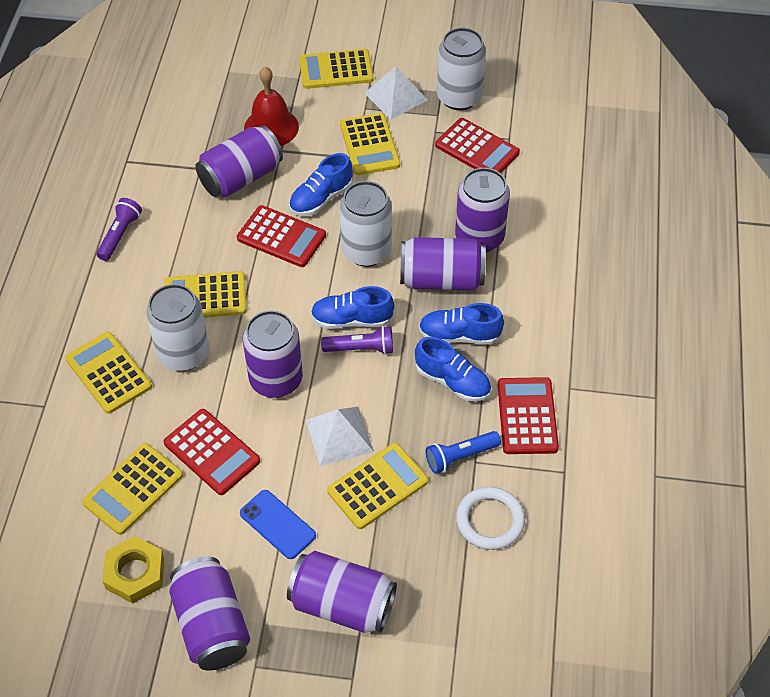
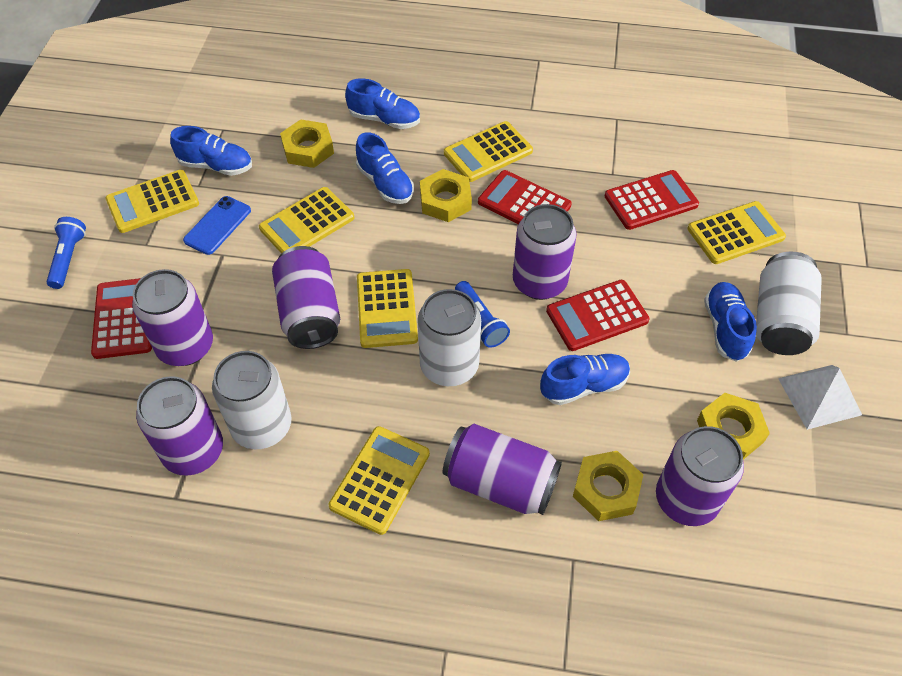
blue flashlight: 1 -> 2
blue shoe: 4 -> 5
purple flashlight: 2 -> 0
red bell: 1 -> 0
white pyramid: 2 -> 1
white ring: 1 -> 0
yellow nut: 1 -> 4

